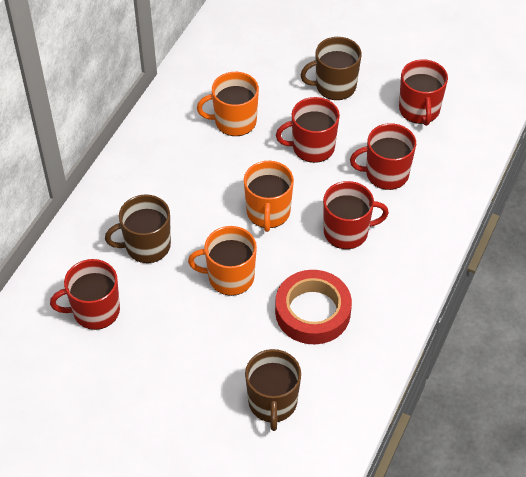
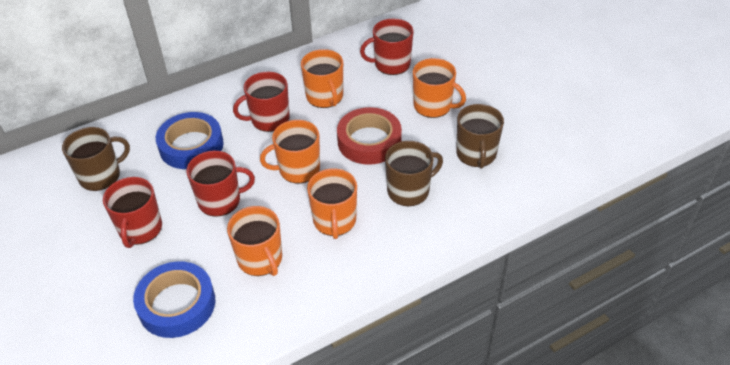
blue tape: 0 -> 2
orange mug: 3 -> 5
red mug: 5 -> 4

